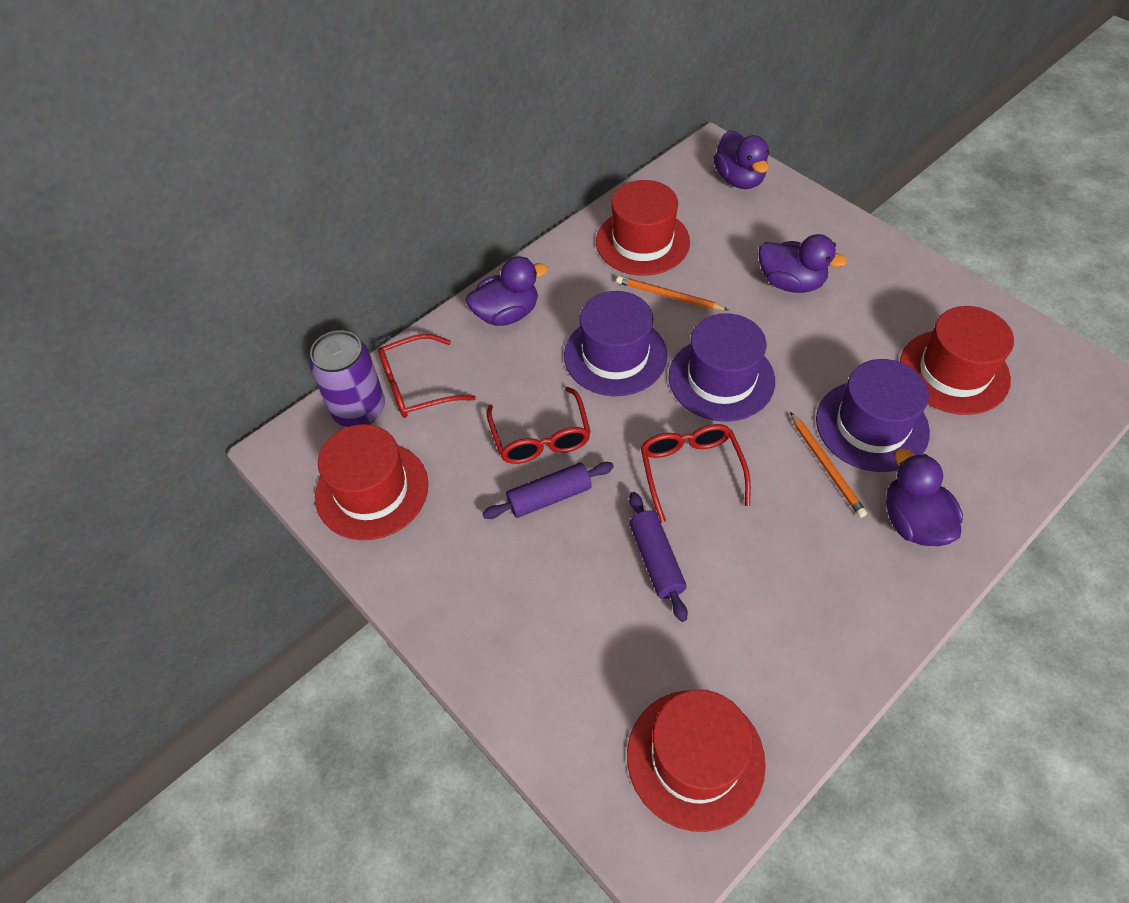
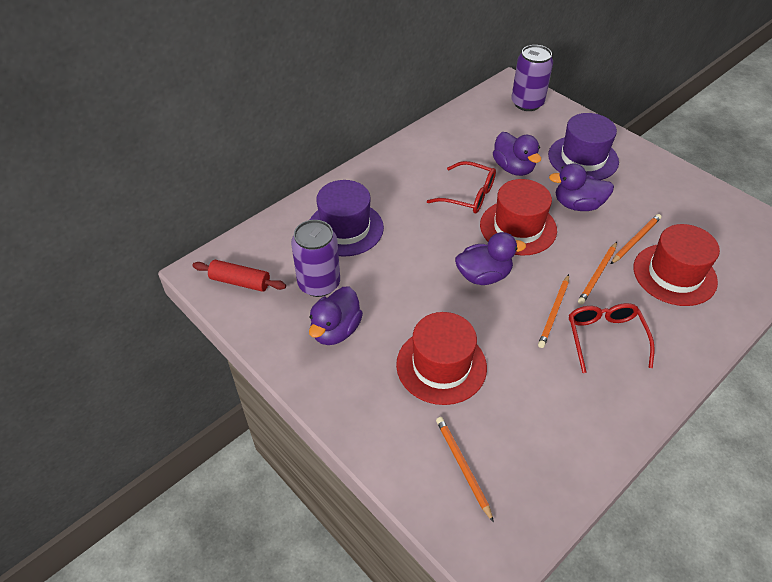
orange pencil: 2 -> 4
purple can: 1 -> 2
purple hat: 3 -> 2
purple rolling pin: 2 -> 0
red glasses: 3 -> 2
red hat: 4 -> 3
red rolling pin: 0 -> 1

